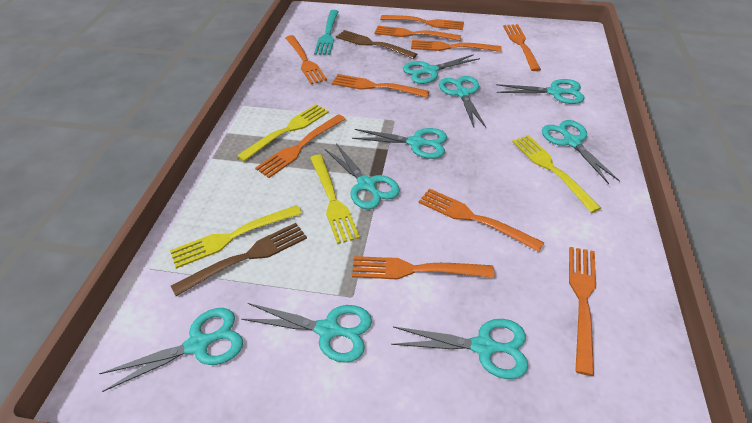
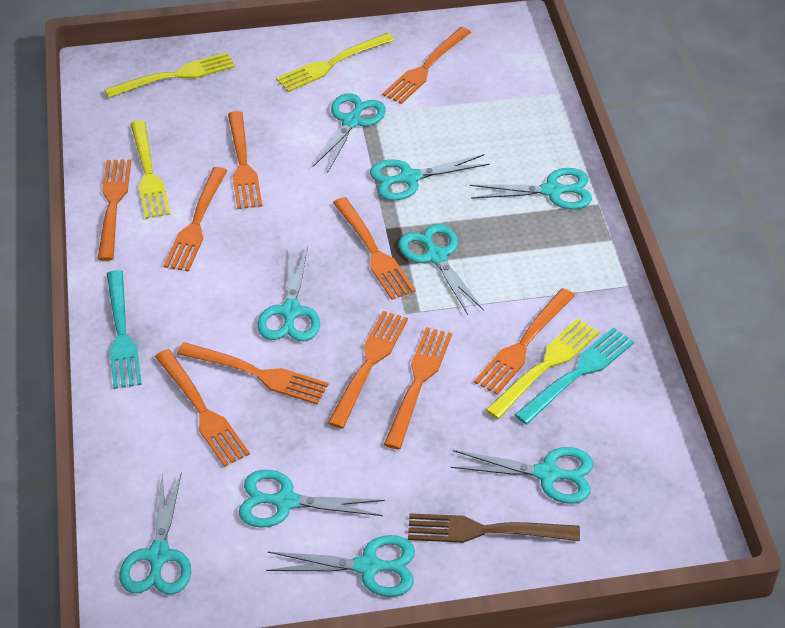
brown fork: 2 -> 1
turquoise fork: 1 -> 2

